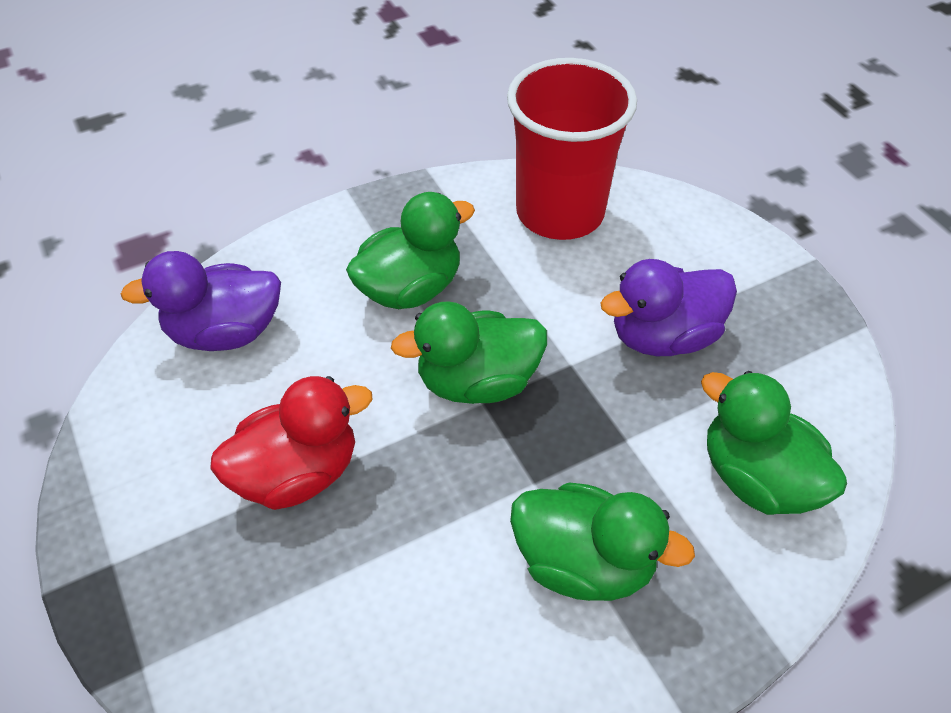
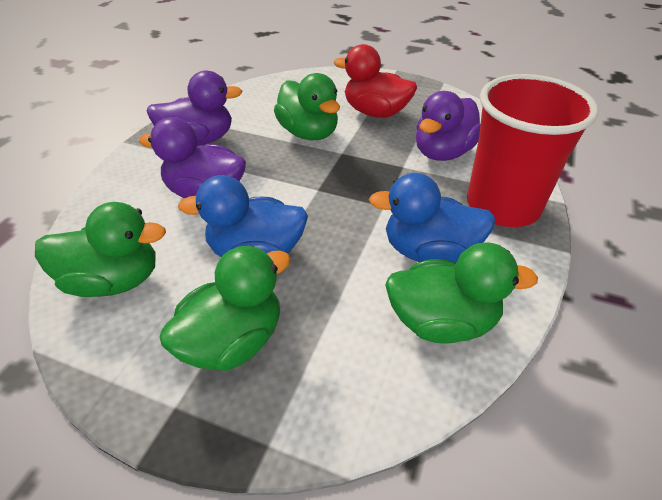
blue duck: 0 -> 2
purple duck: 2 -> 3

